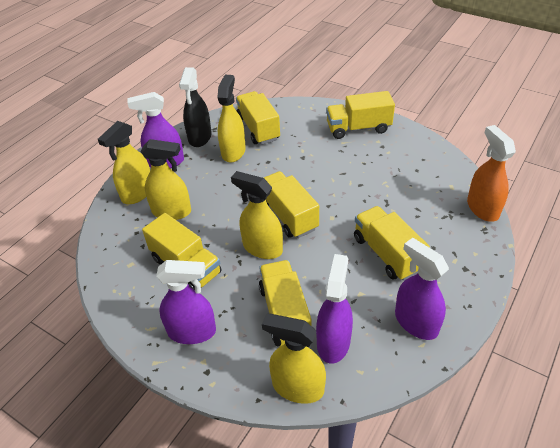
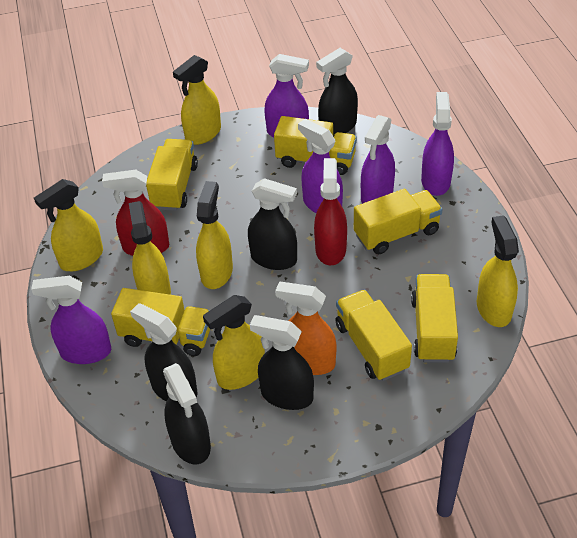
black spray bottle: 1 -> 5
purple spray bottle: 4 -> 5
red spray bottle: 0 -> 2
yellow spray bottle: 5 -> 6

